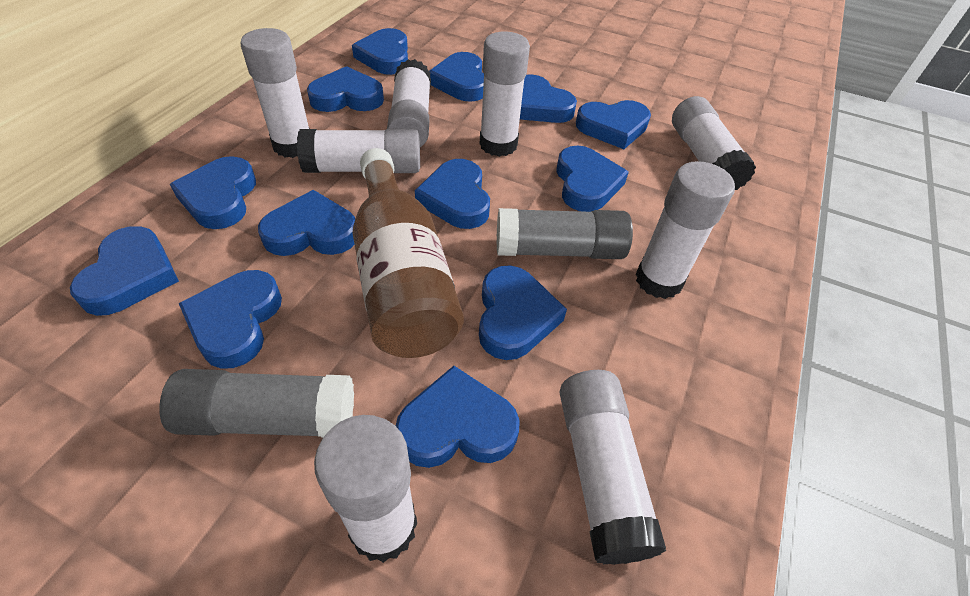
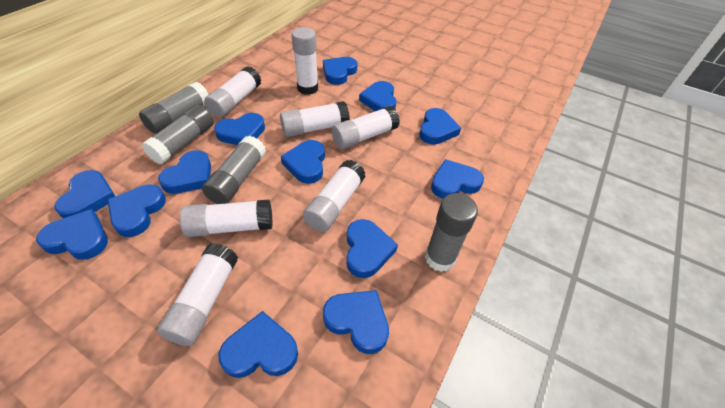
brown bottle: 1 -> 0
grey glue stick: 2 -> 4
white glue stick: 8 -> 7

